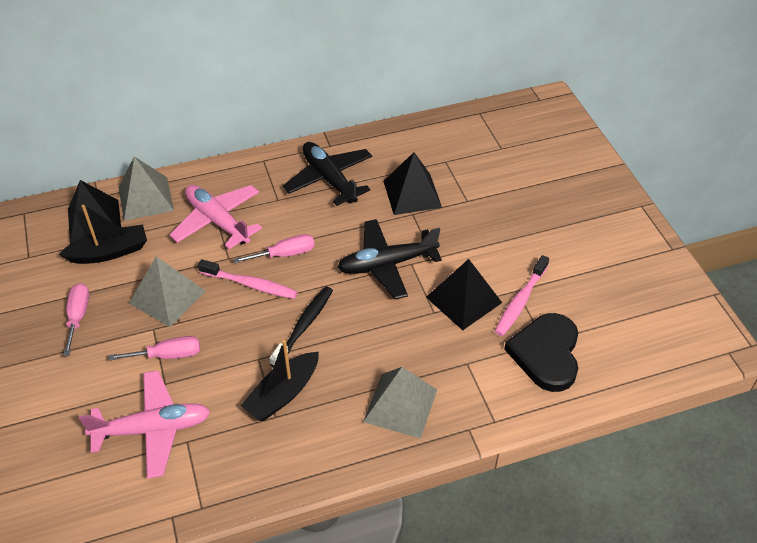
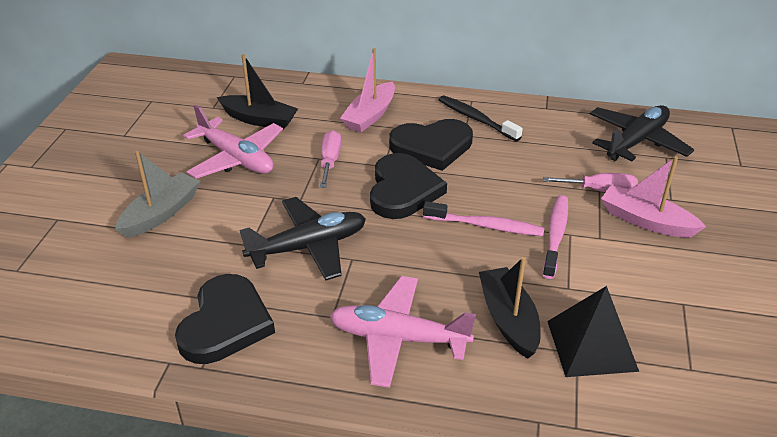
black heart: 1 -> 3
black pyramid: 3 -> 1
grey boat: 0 -> 1
grey pyramid: 3 -> 0
pink boat: 0 -> 2
pink screwdriver: 3 -> 2

